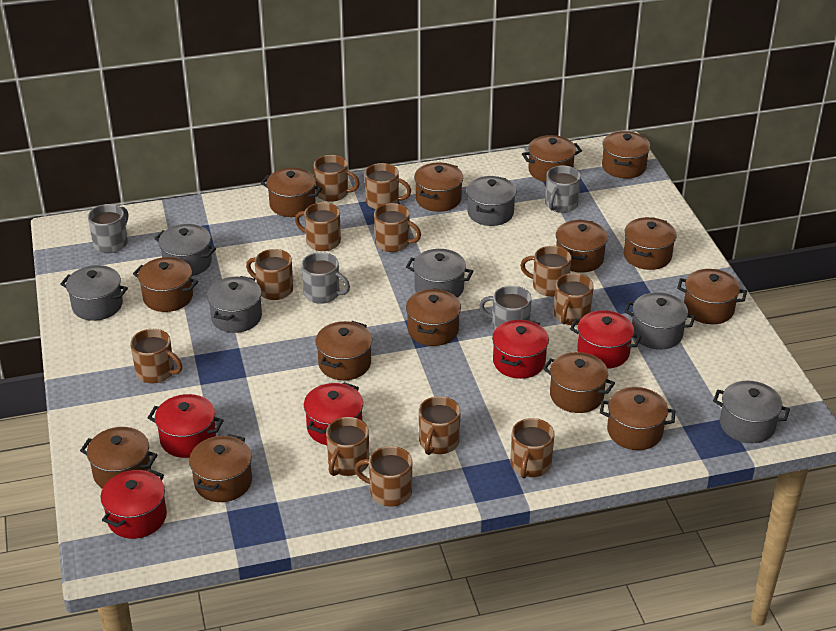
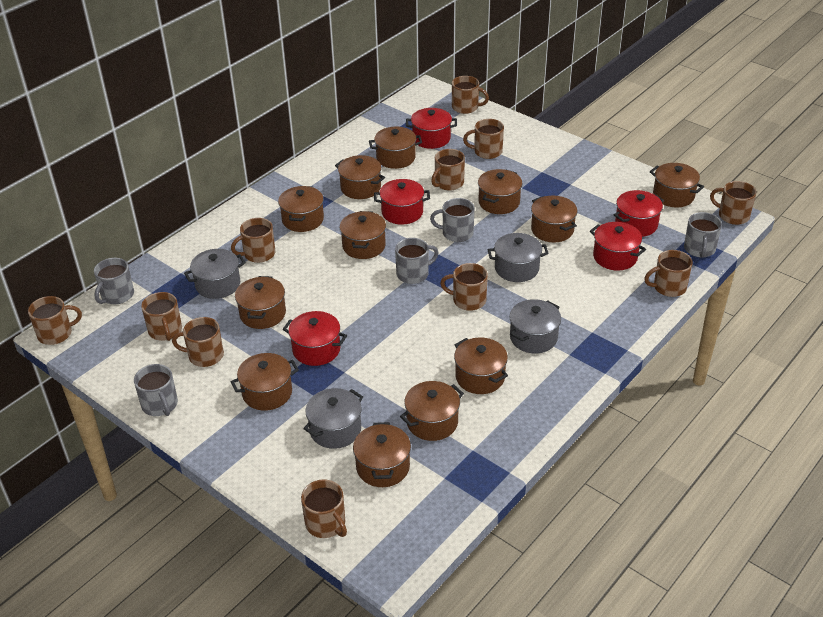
brown mug: 12 -> 11
brown pot: 14 -> 12
grey mug: 4 -> 5
grey pot: 7 -> 4

